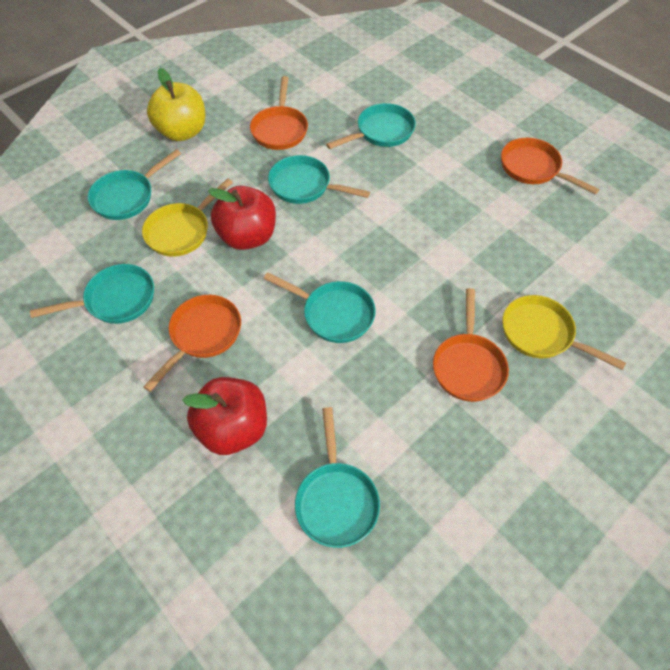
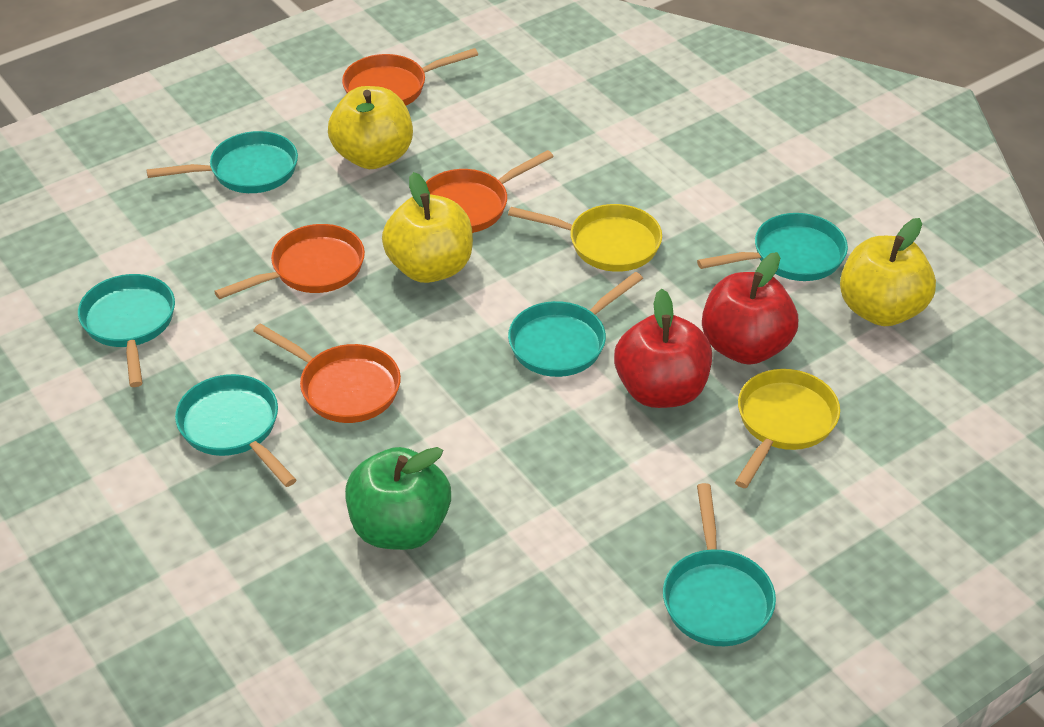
green apple: 0 -> 1
yellow apple: 1 -> 3

